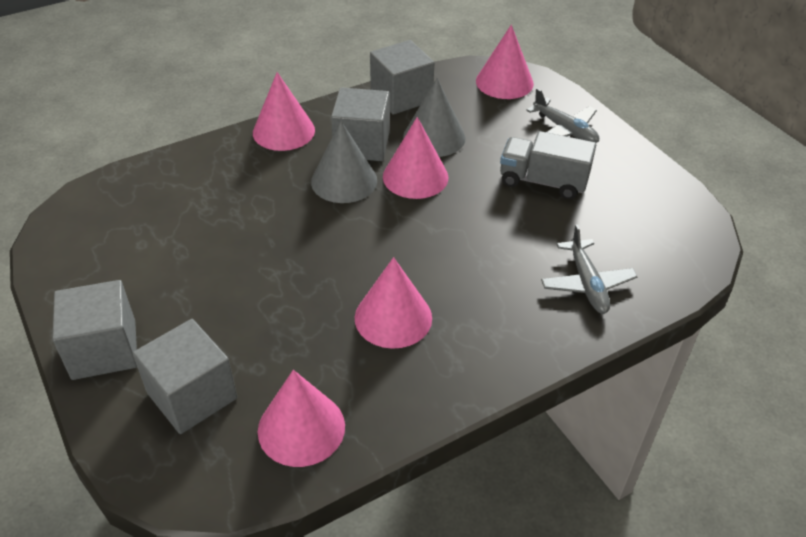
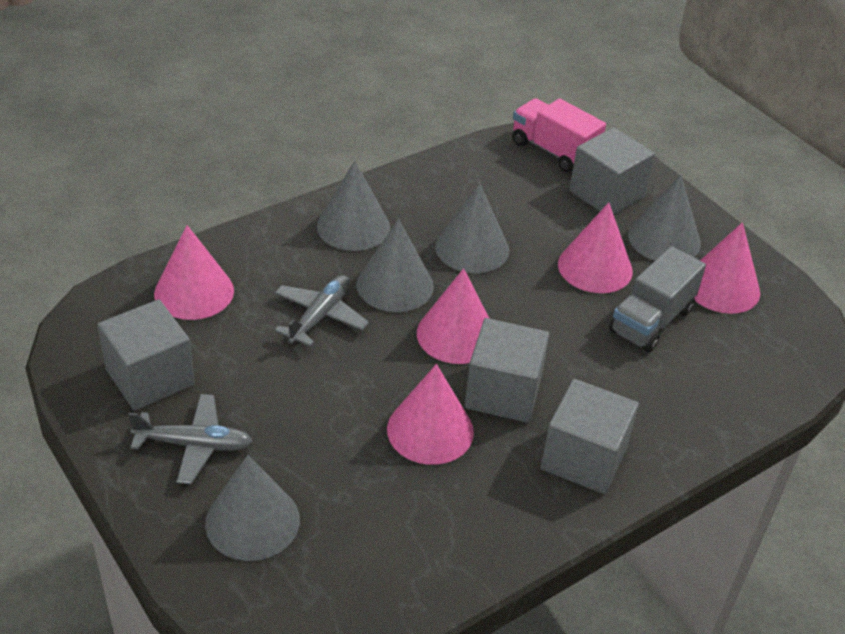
grey cone: 2 -> 5
pink truck: 0 -> 1

